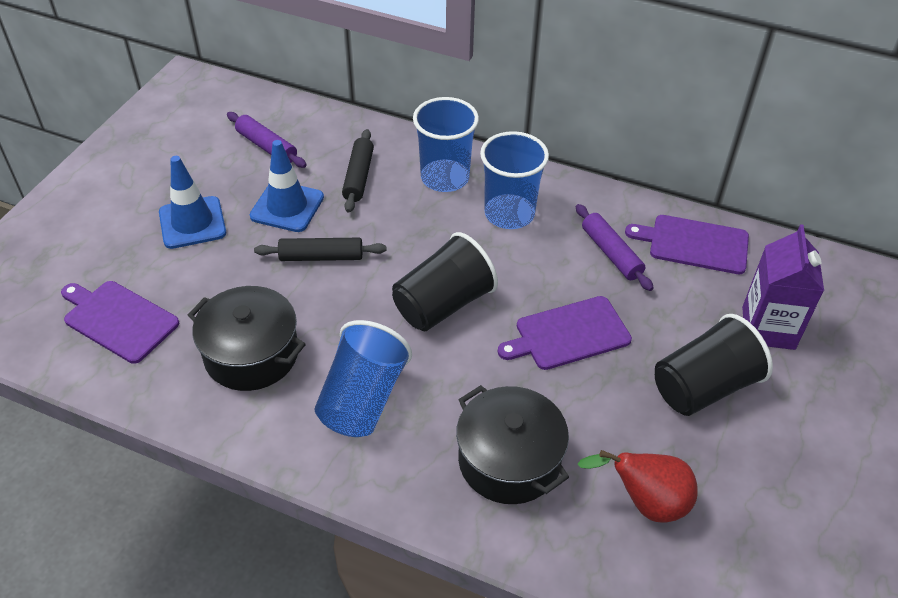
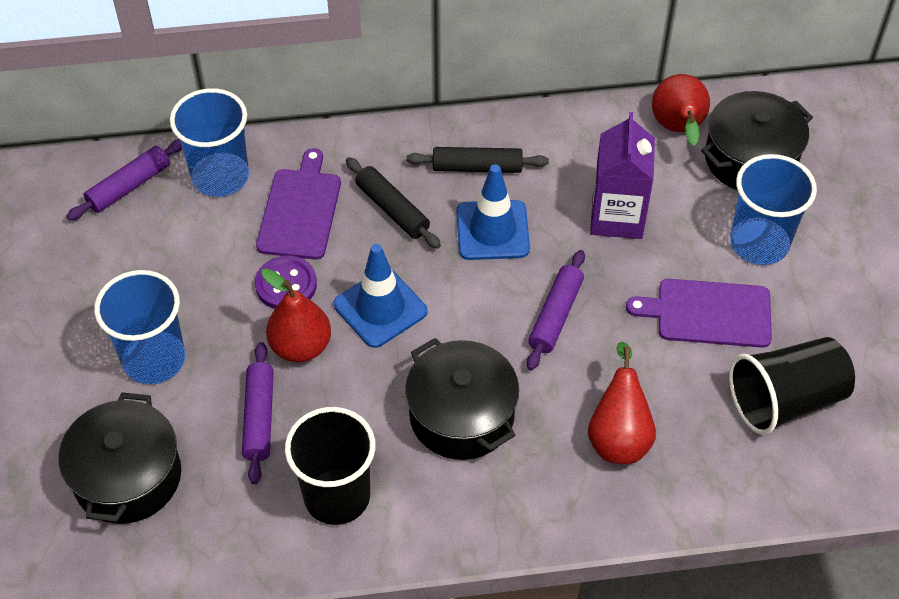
black pot: 2 -> 3
purple button: 0 -> 1
purple cutting board: 3 -> 2
purple rolling pin: 2 -> 3
red pear: 1 -> 3

